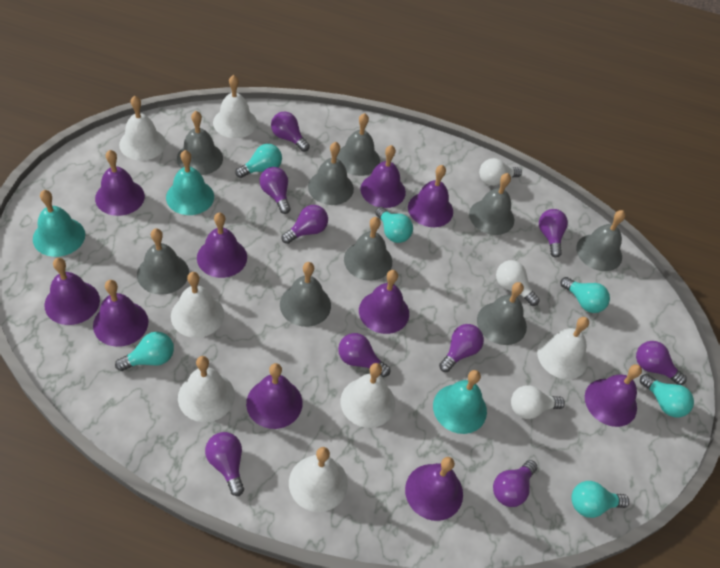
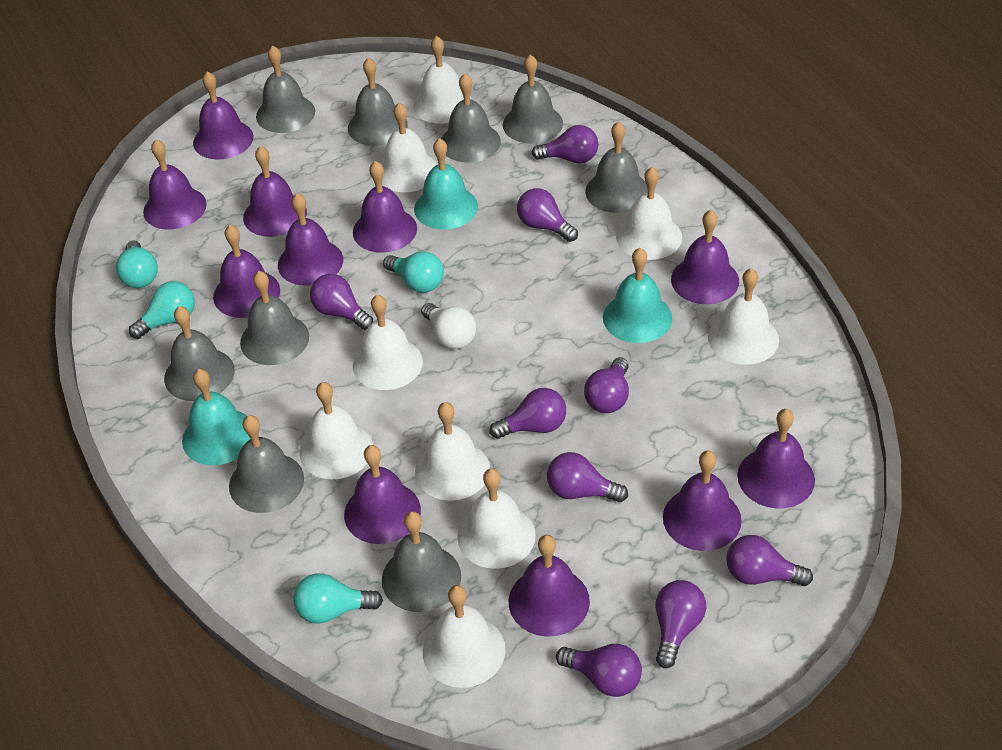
purple bell: 10 -> 11
turquoise light bulb: 6 -> 4
white bell: 7 -> 9
white light bulb: 3 -> 1

